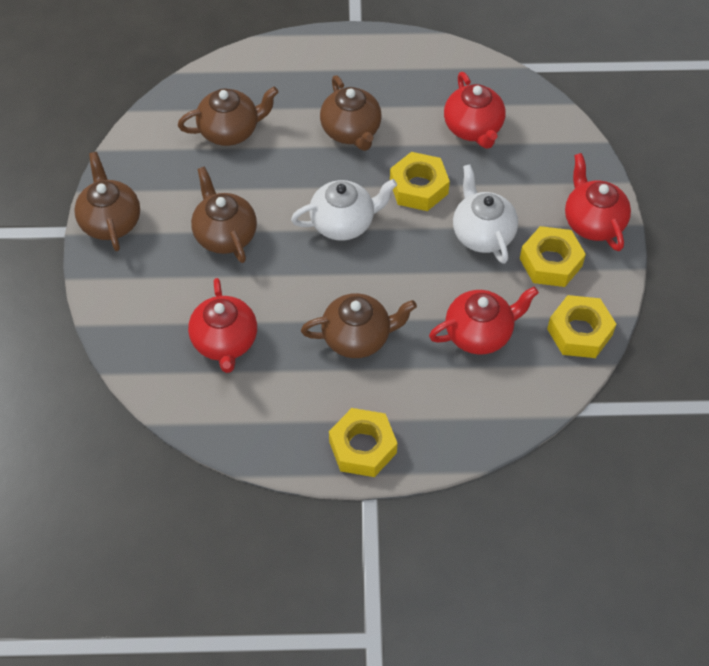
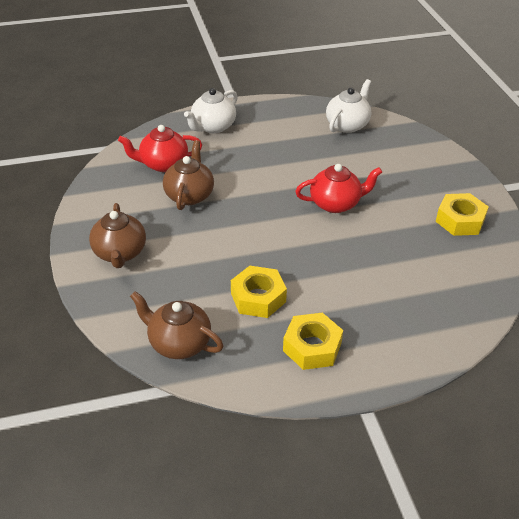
brown teapot: 5 -> 3
red teapot: 4 -> 2
yellow nut: 4 -> 3

